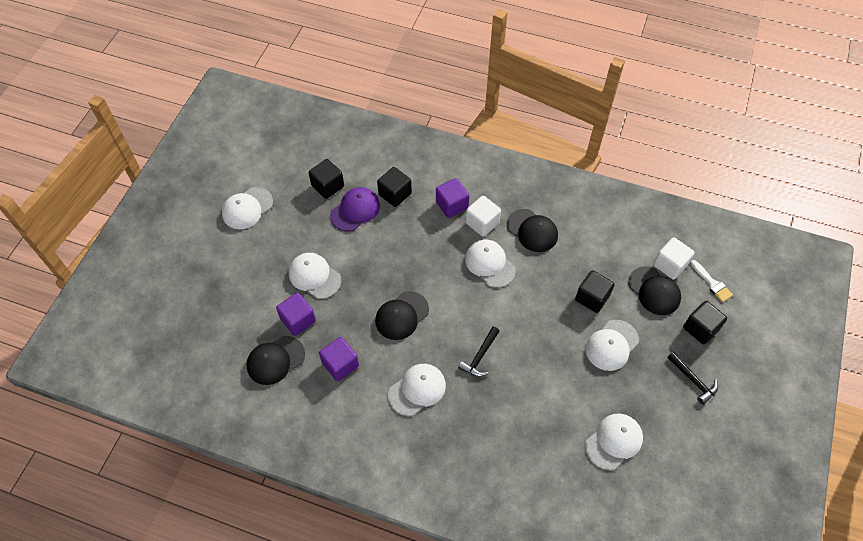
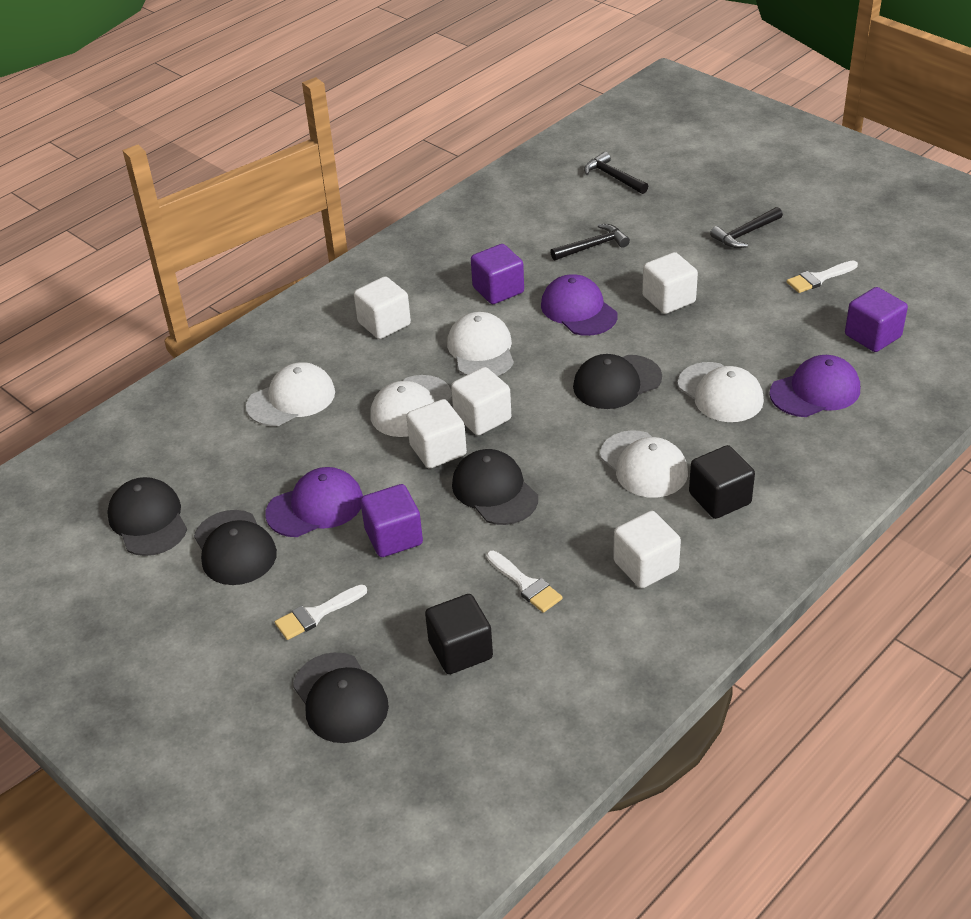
black cap: 4 -> 5
black cube: 4 -> 2
black hammer: 2 -> 3
purple cap: 1 -> 3
white brush: 1 -> 3
white cap: 6 -> 5
white cube: 2 -> 5

